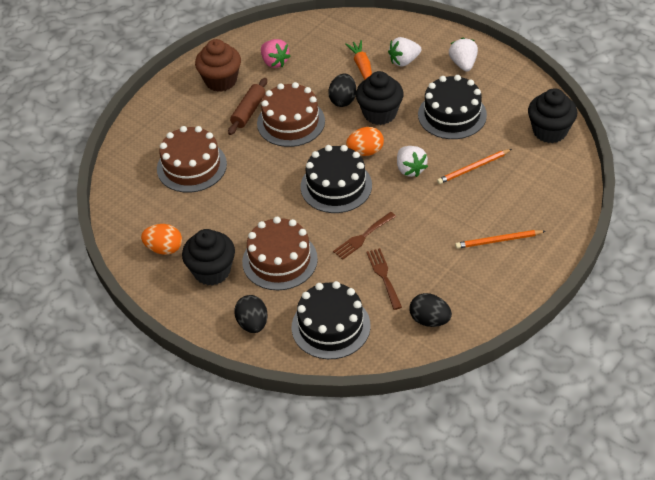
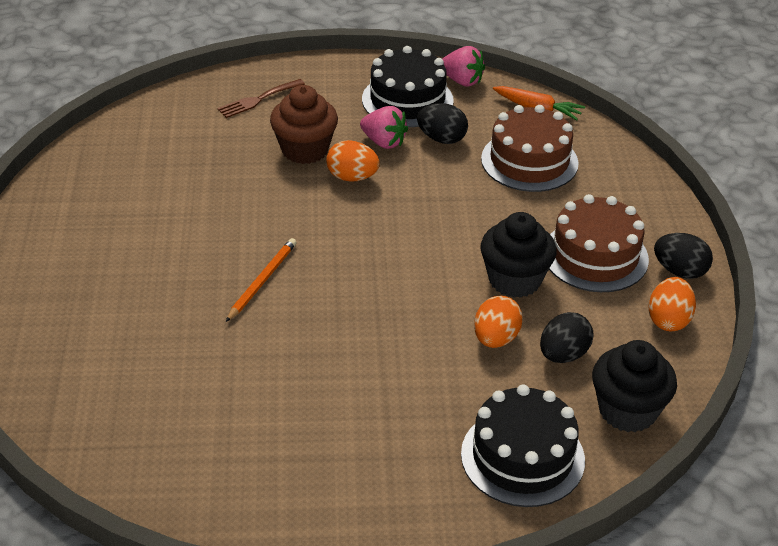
black cake: 3 -> 2
black cupcake: 3 -> 2
brown cake: 3 -> 2
brown fork: 2 -> 1
brown rolling pin: 1 -> 0
orange egg: 2 -> 3
orange pencil: 2 -> 1
pink strawberry: 1 -> 2
white strawberry: 3 -> 0

